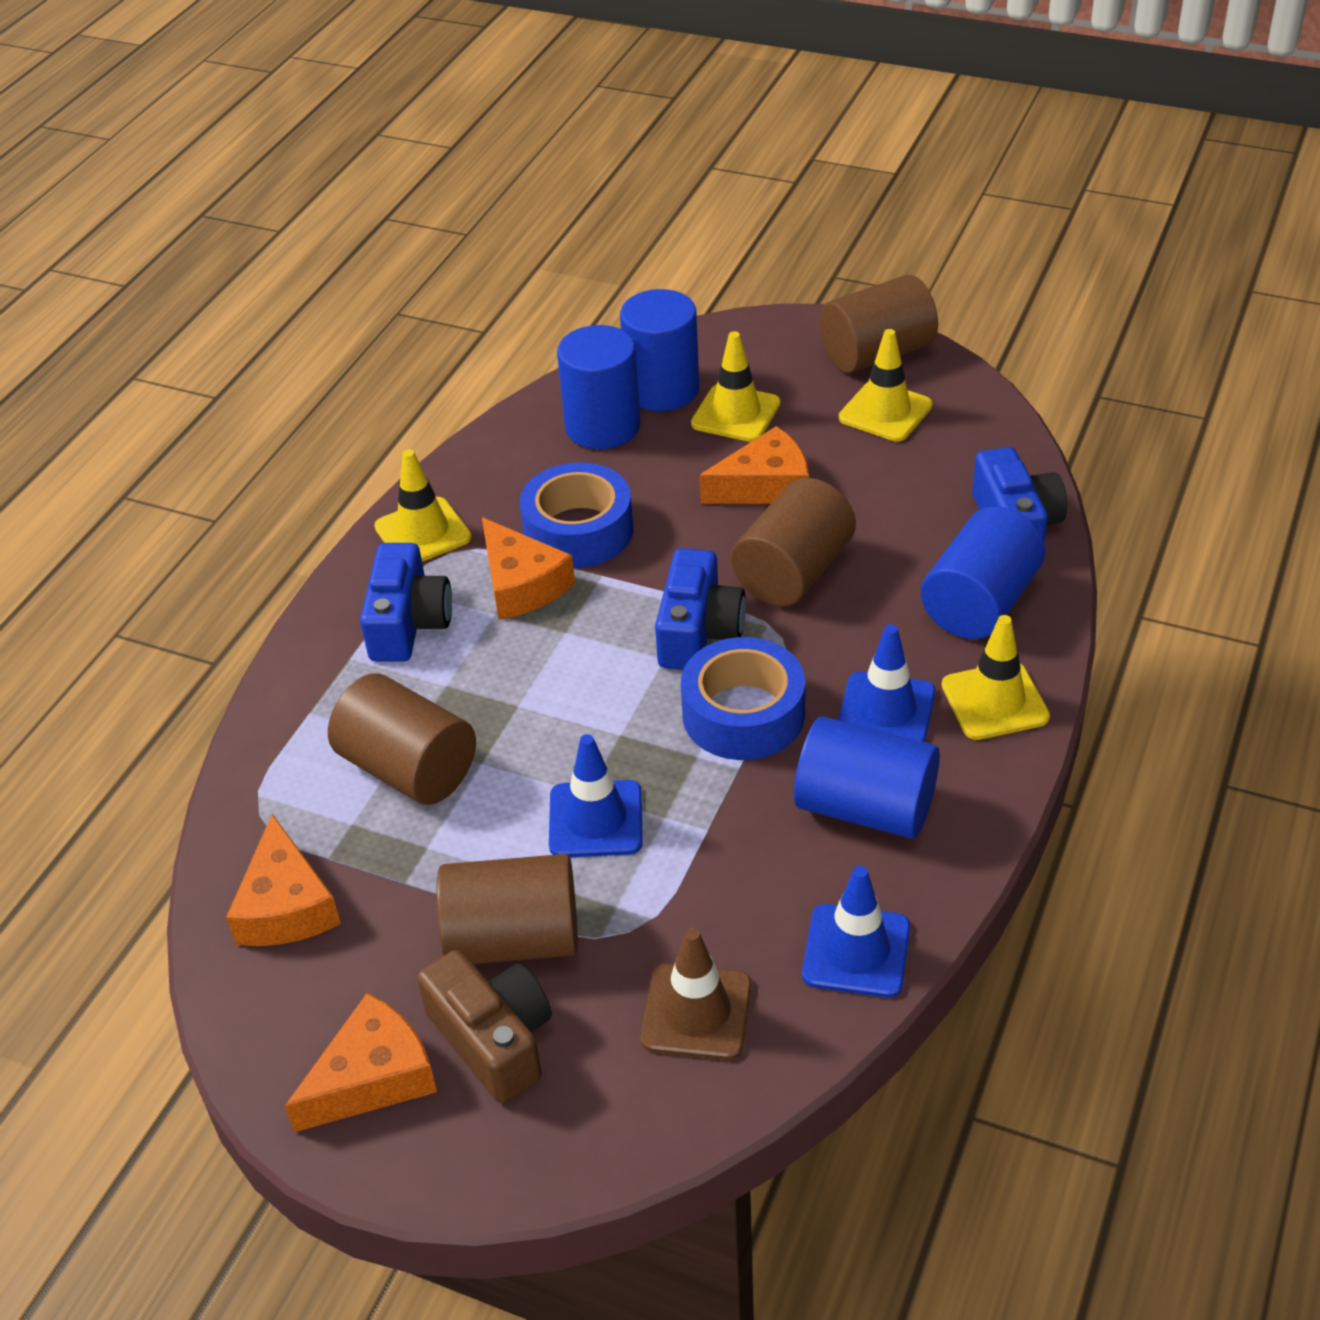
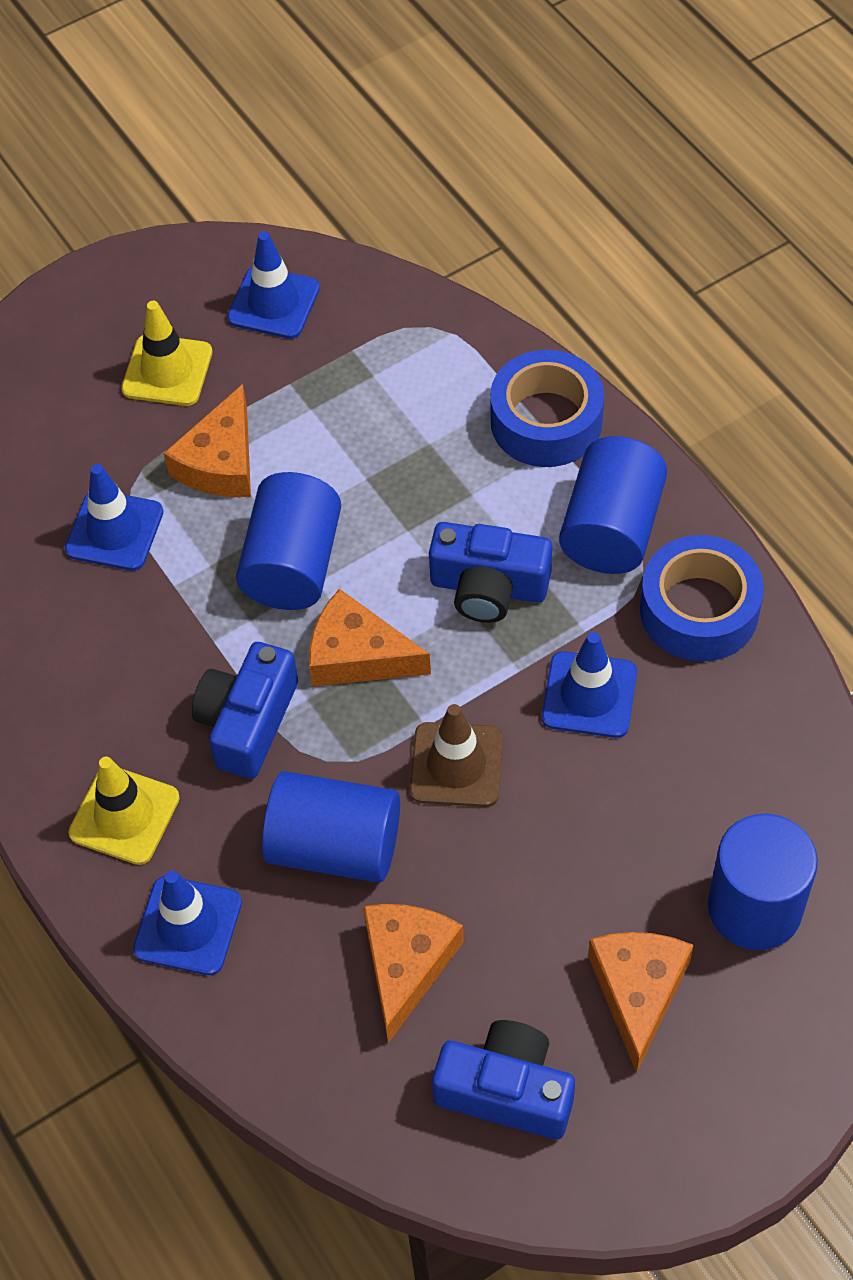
blue traffic cone: 3 -> 4
brown camera: 1 -> 0
brown cylinder: 4 -> 0
yellow traffic cone: 4 -> 2

